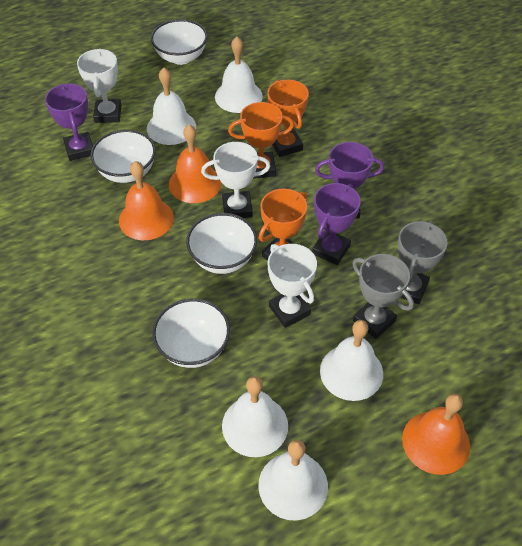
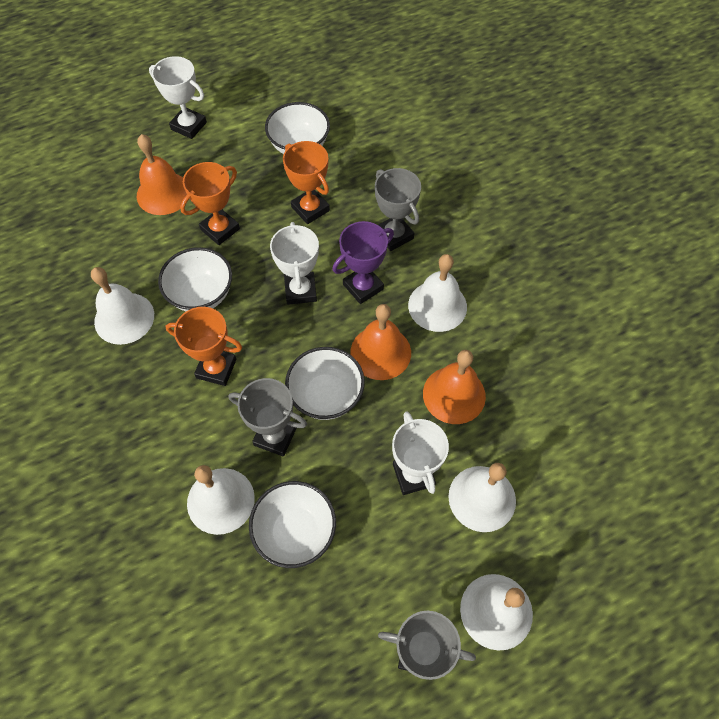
grey trophy: 2 -> 3
purple trophy: 3 -> 1

